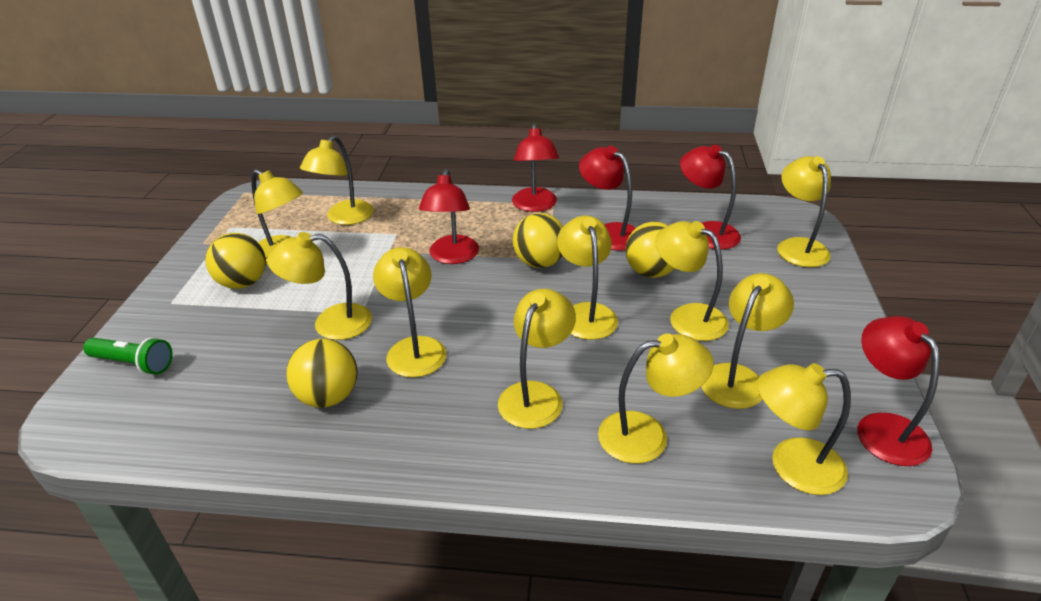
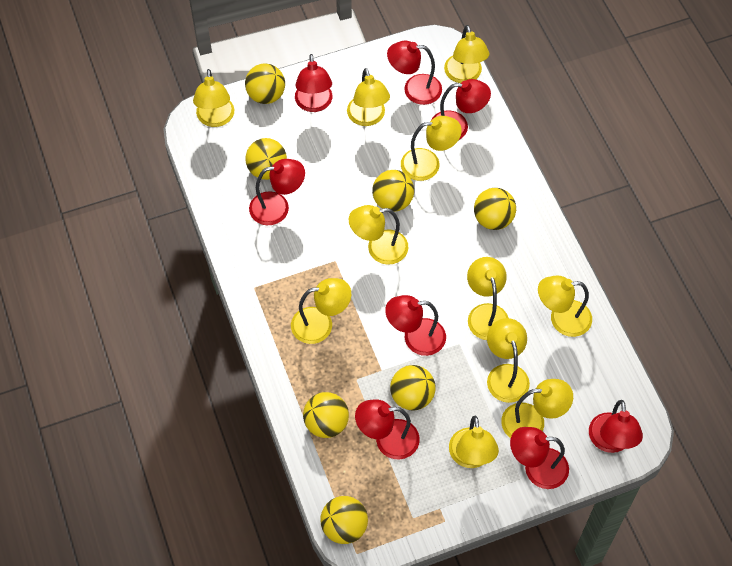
green flashlight: 1 -> 0
red lamp: 5 -> 8
yellow ball: 4 -> 7

